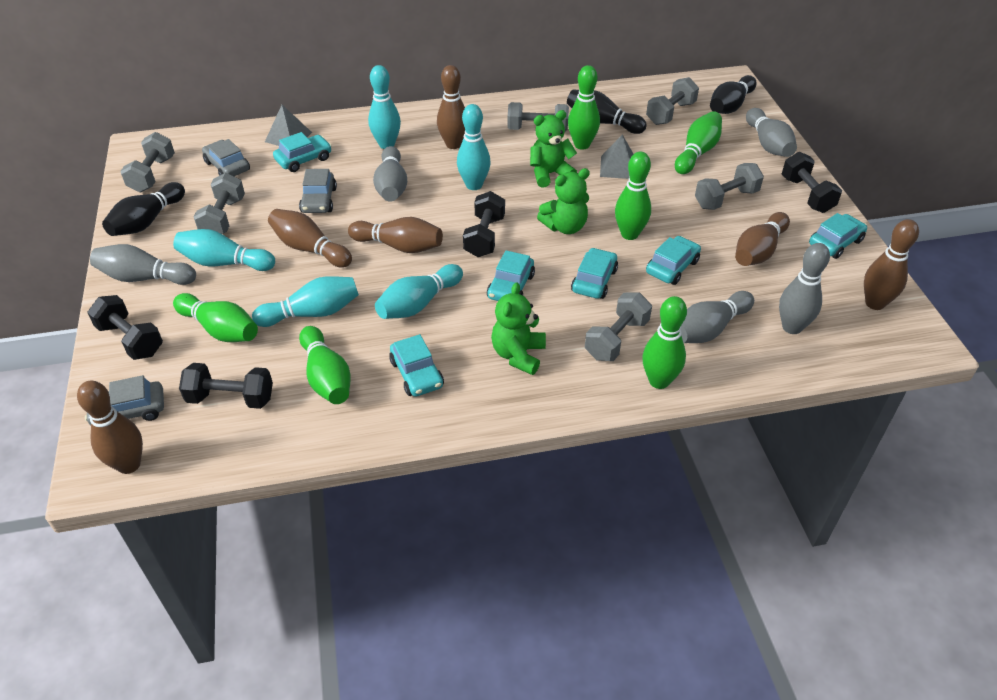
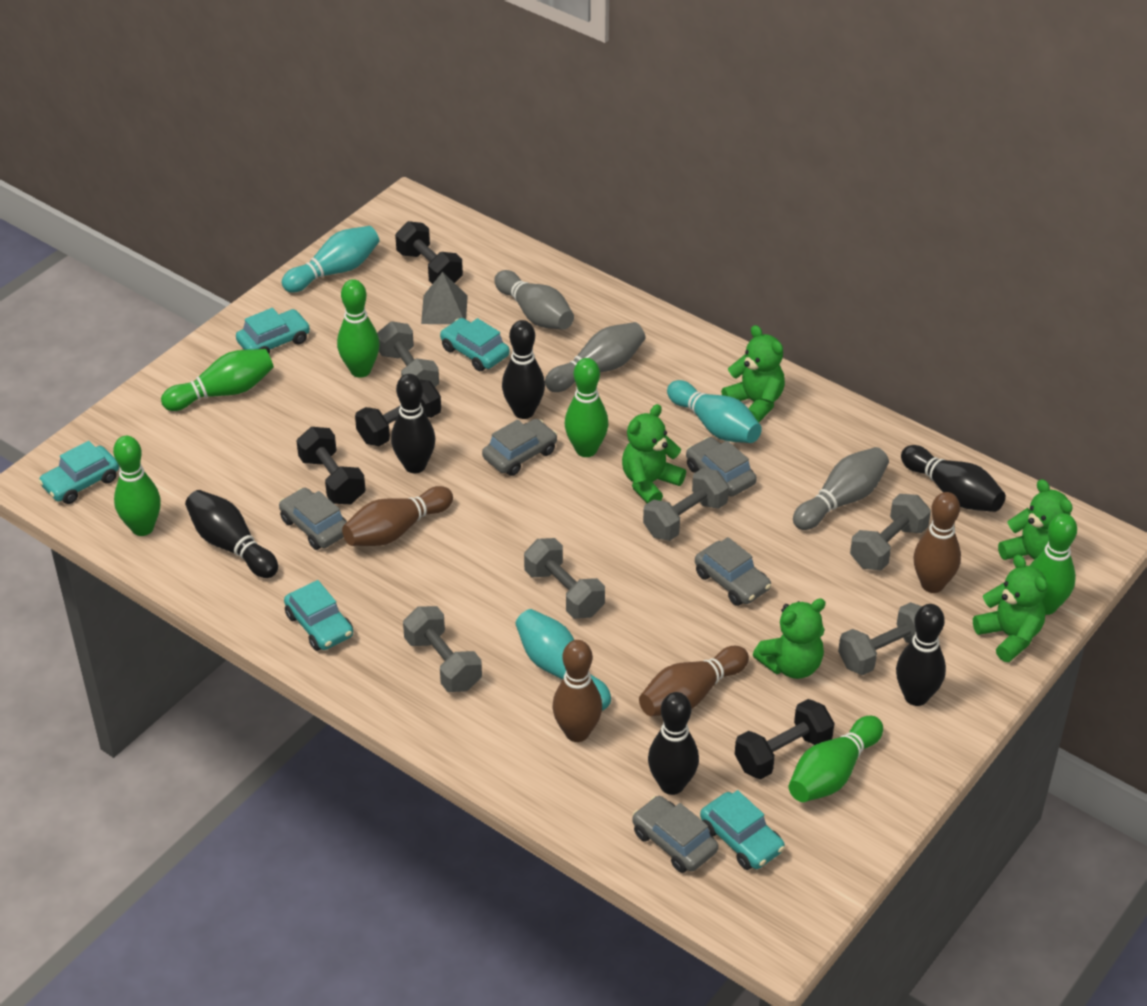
black bowling pin: 3 -> 6
brown bowling pin: 6 -> 4
green teddy bear: 3 -> 5
grey bowling pin: 5 -> 3
grey car: 3 -> 5
grey pyramid: 2 -> 1
turquoise bowling pin: 5 -> 3
turquoise car: 6 -> 5

